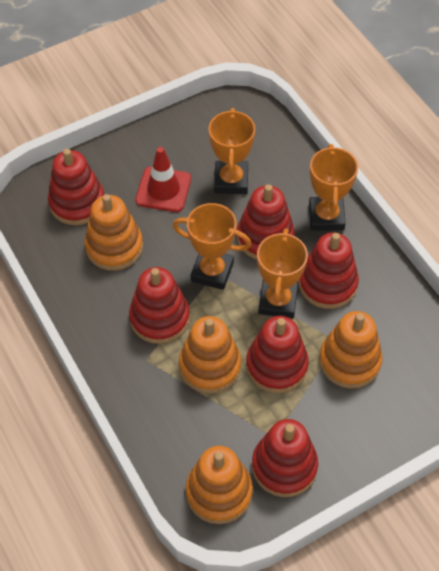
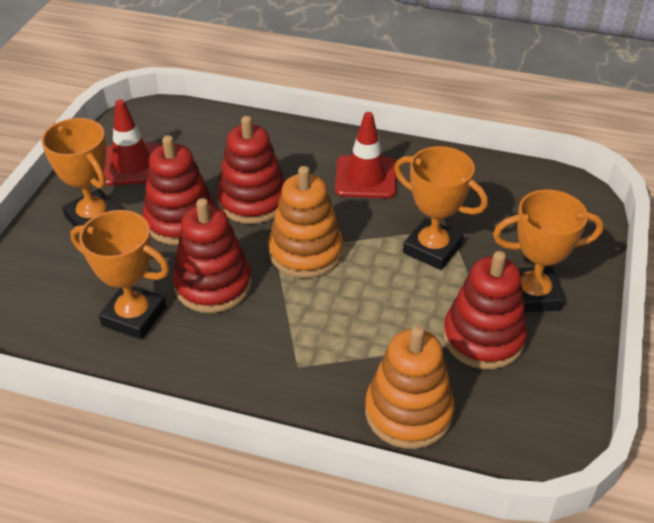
orange stacking toy: 4 -> 2
red stacking toy: 6 -> 4
red traffic cone: 1 -> 2

